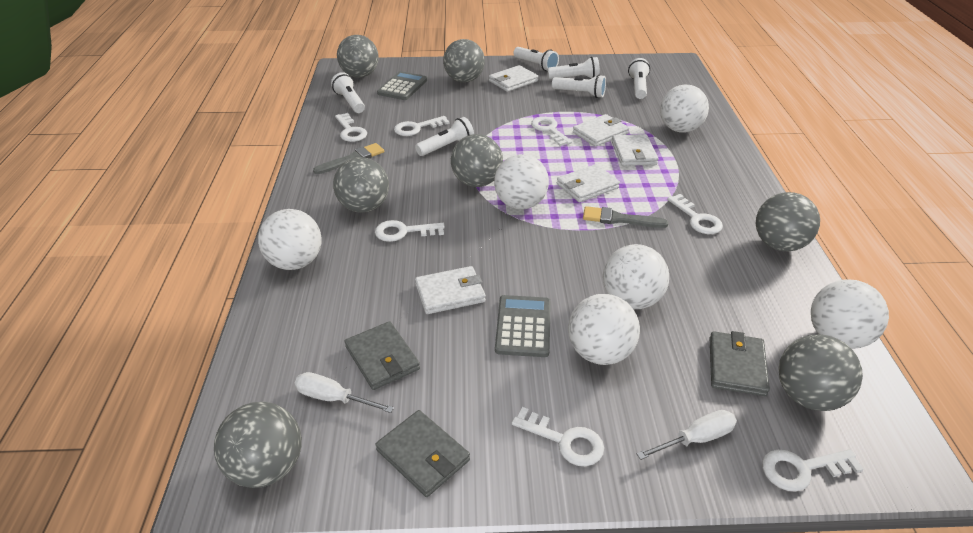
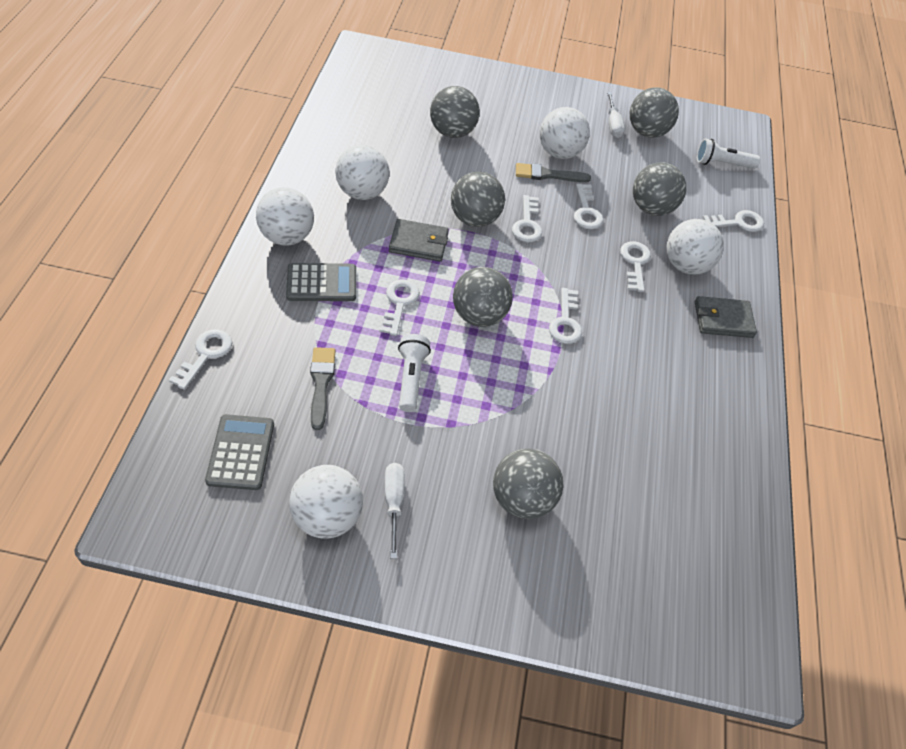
grey ball: 7 -> 6
grey wallet: 3 -> 2
white ball: 6 -> 5
white flashlight: 6 -> 2
white wallet: 5 -> 0

